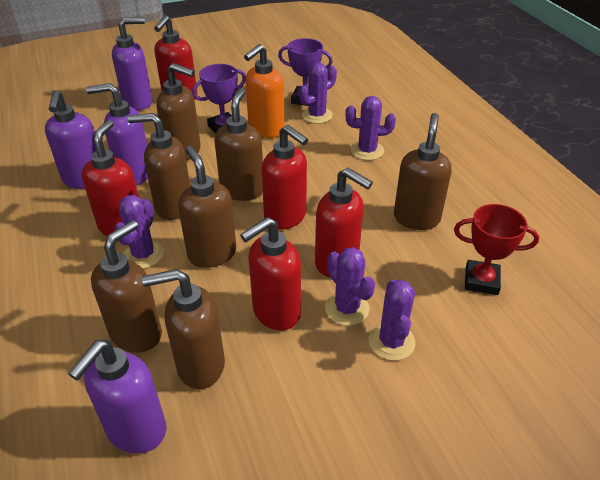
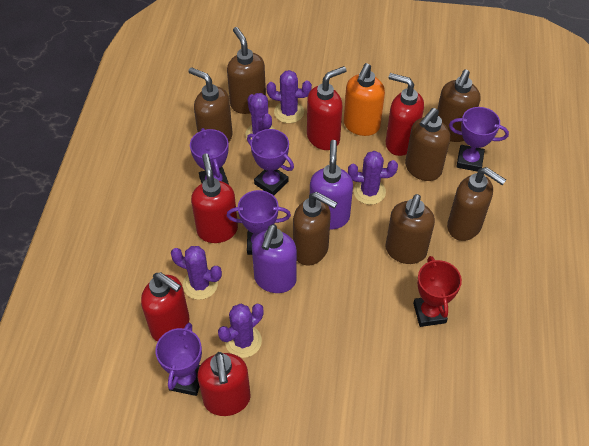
purple soap dispenser: 4 -> 2
purple trophy: 2 -> 5

